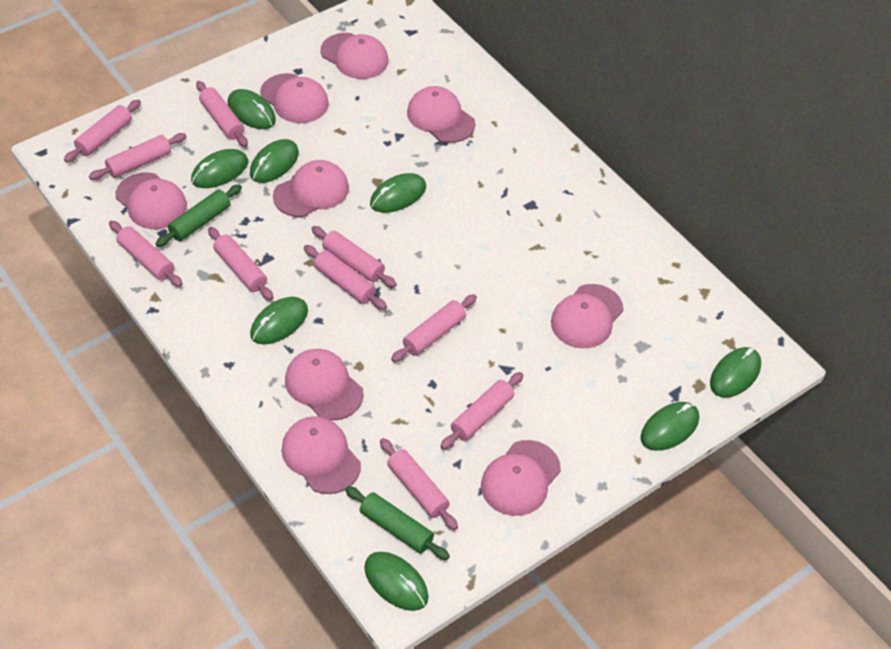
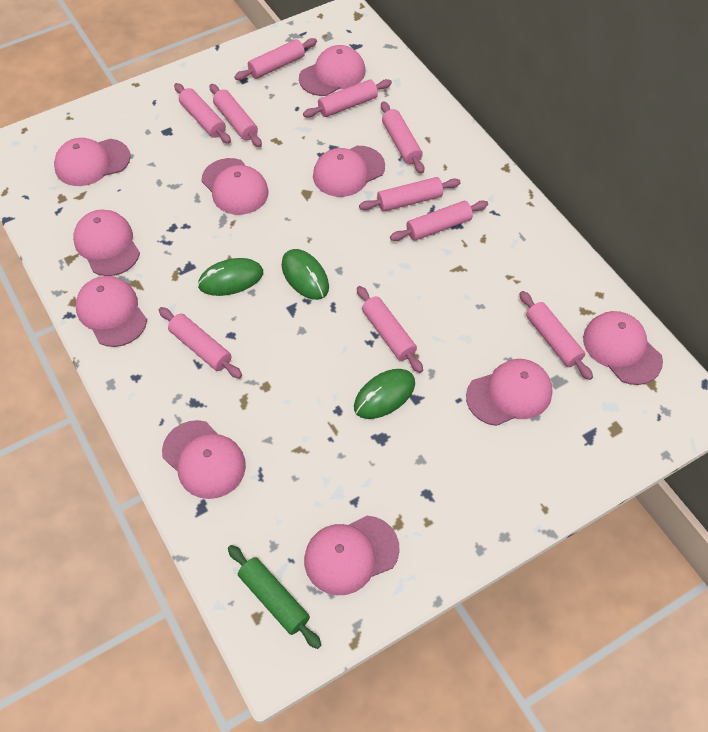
green mouse: 8 -> 3
green rolling pin: 2 -> 1
pink cap: 9 -> 10

